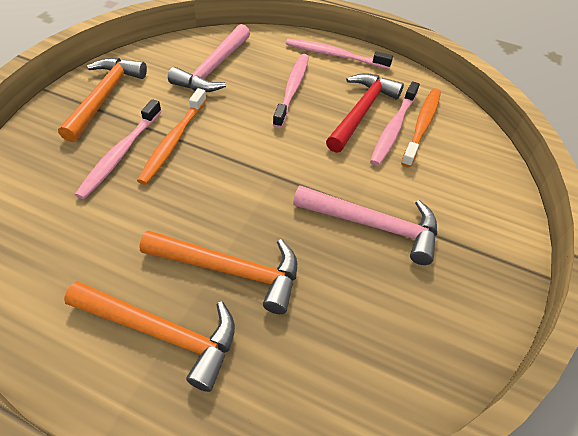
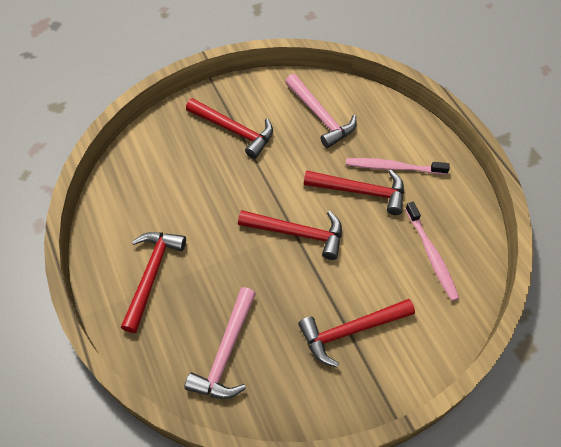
orange hammer: 3 -> 0
orange toothbrush: 2 -> 0
pink toothbrush: 4 -> 2
red hammer: 1 -> 5

